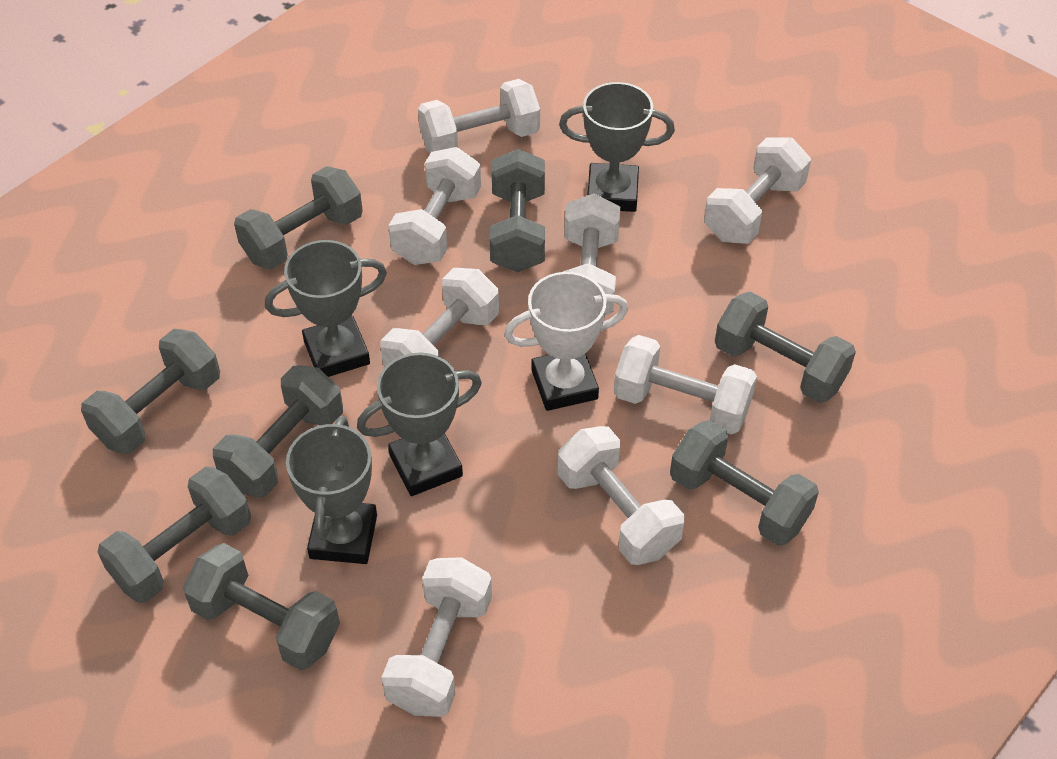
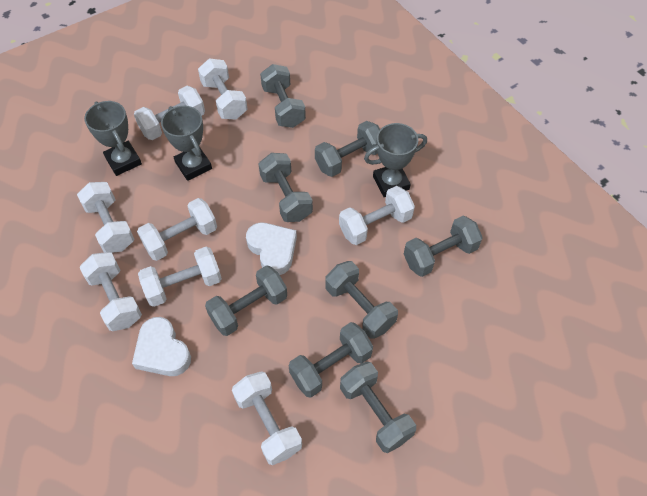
grey trophy: 4 -> 3
white heart: 0 -> 2
white trophy: 1 -> 0

